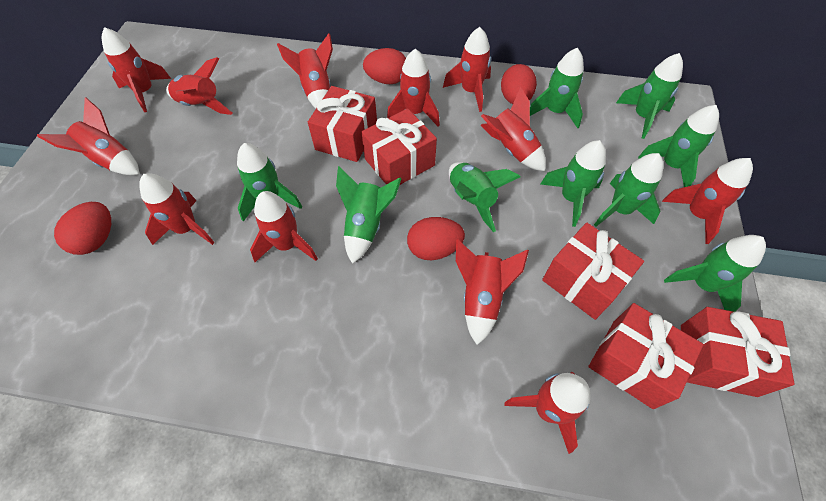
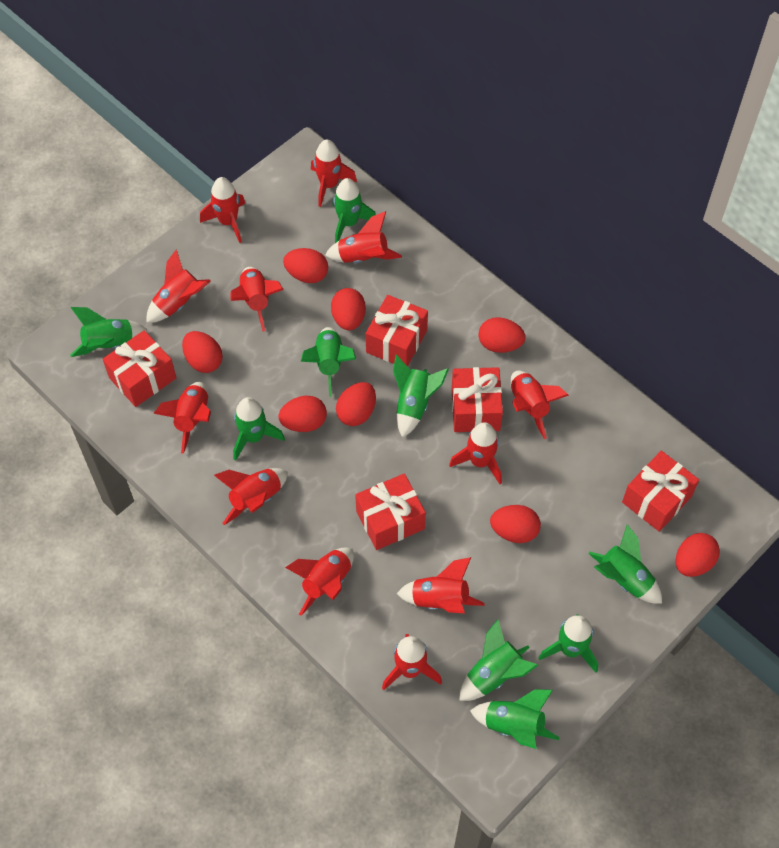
red egg: 4 -> 8

